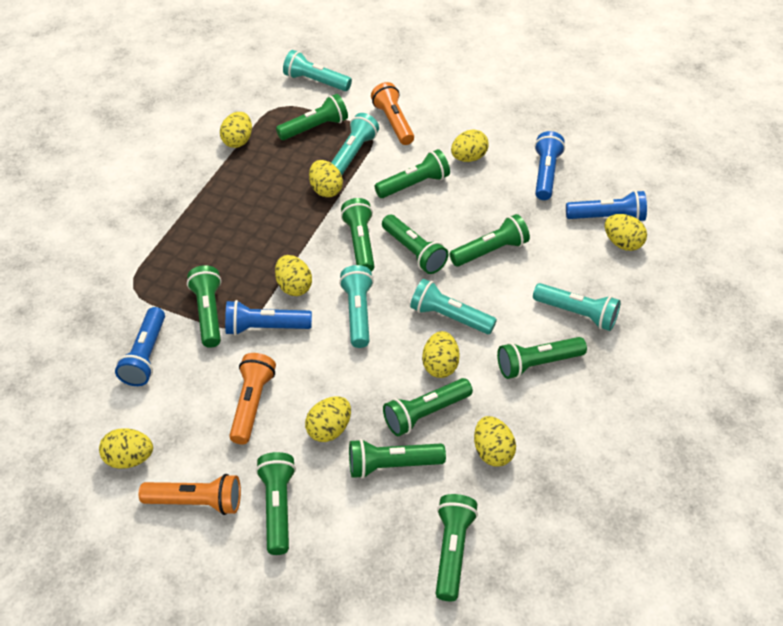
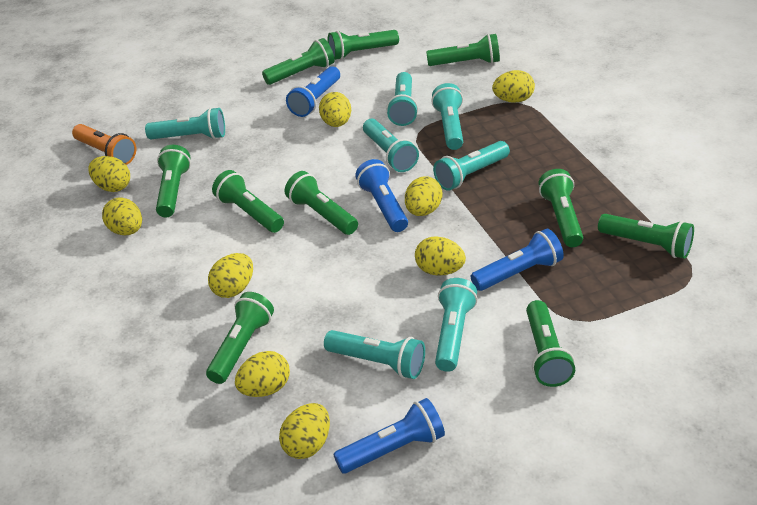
green flashlight: 11 -> 10
orange flashlight: 3 -> 1
turquoise flashlight: 5 -> 7

